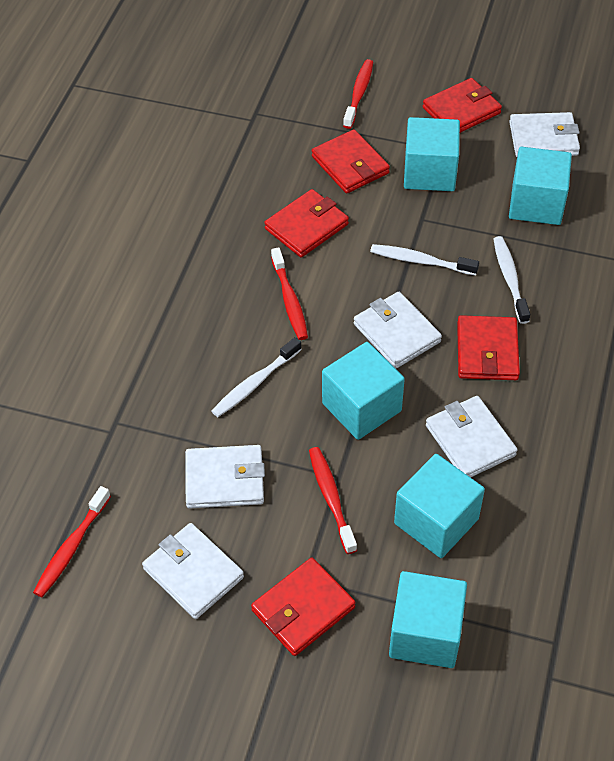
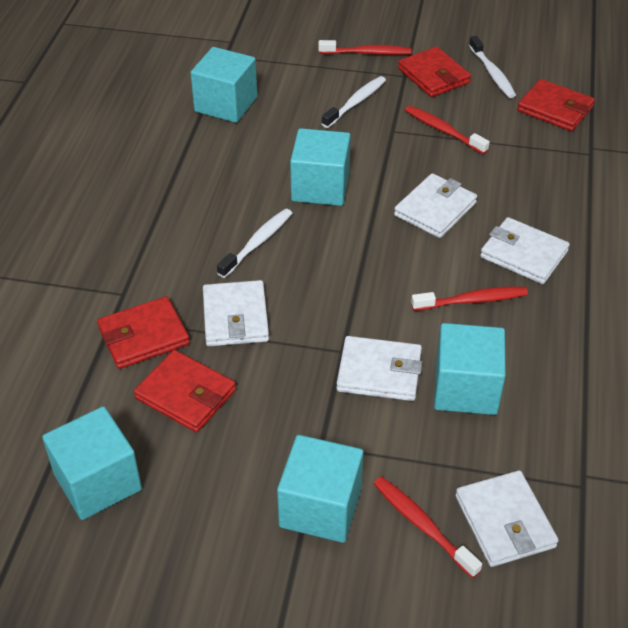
red wallet: 5 -> 4

